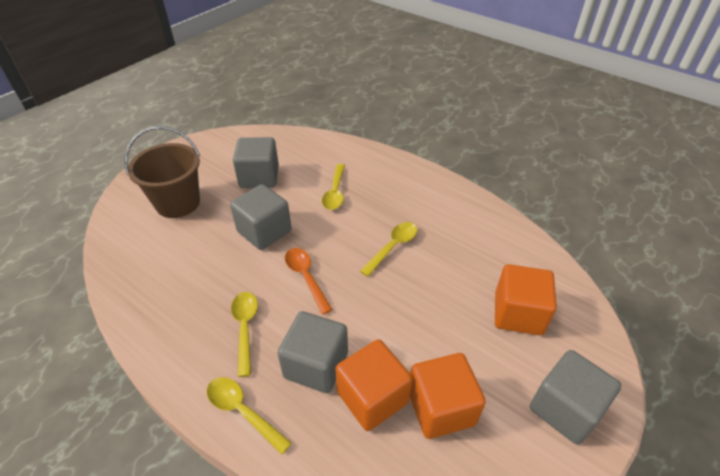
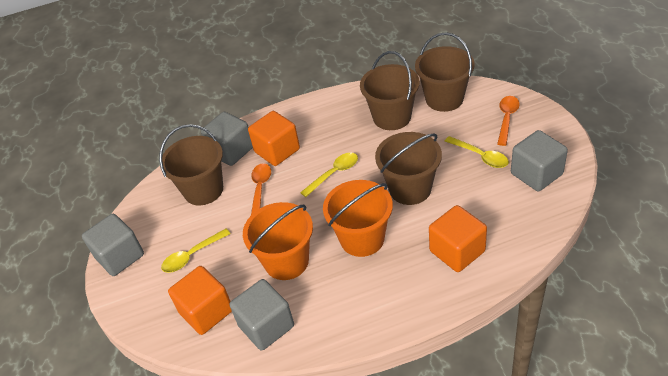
brown bucket: 1 -> 4
orange bucket: 0 -> 2
orange spoon: 1 -> 2
yellow spoon: 4 -> 3

